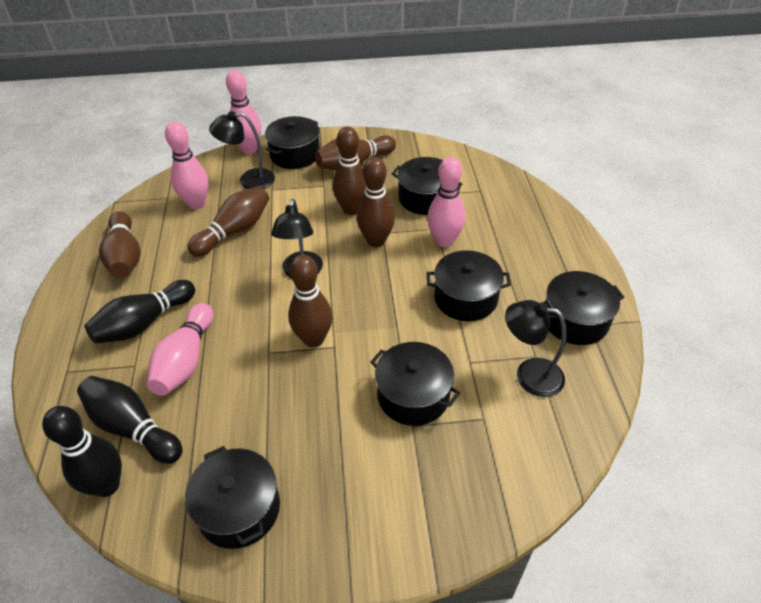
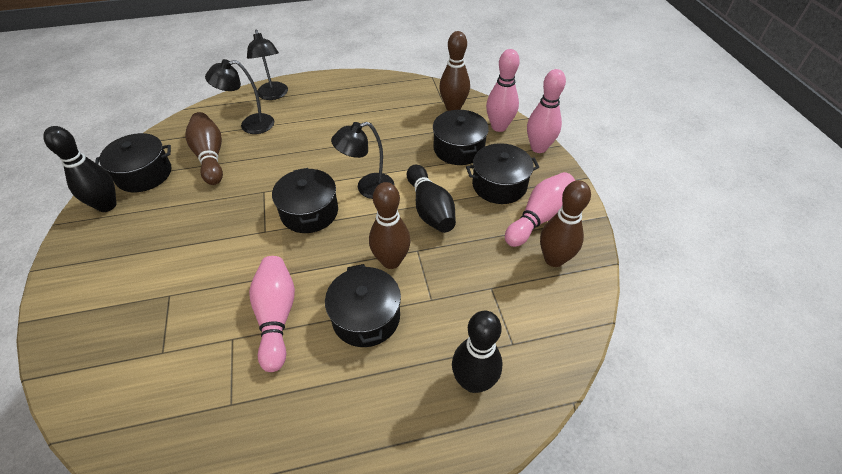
black pot: 6 -> 5
brown bowling pin: 6 -> 4

